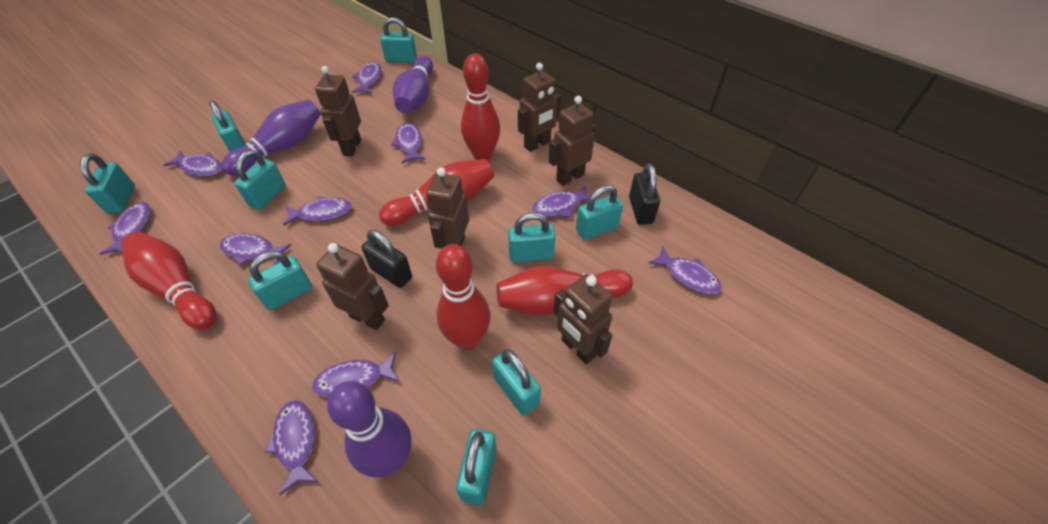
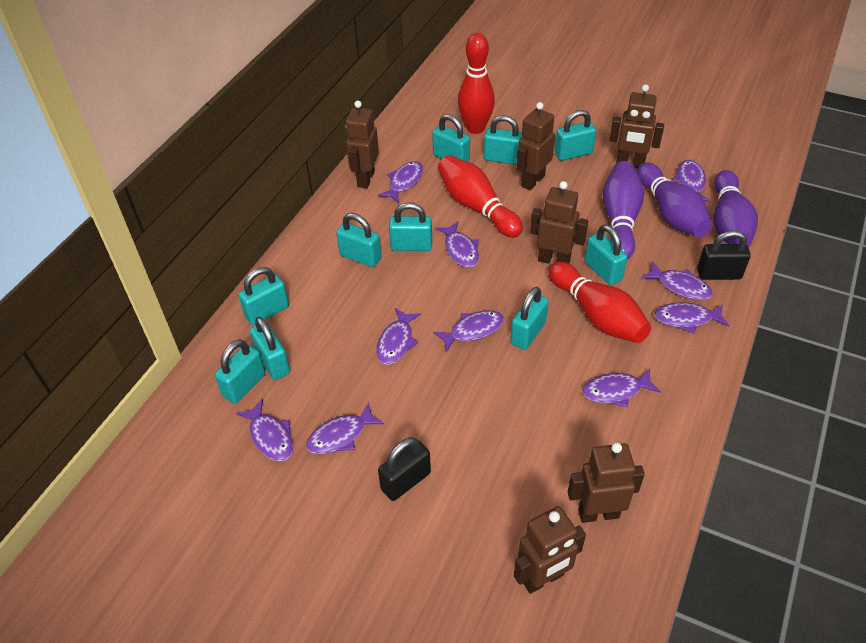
red bowling pin: 5 -> 3
turquoise padlock: 9 -> 10

